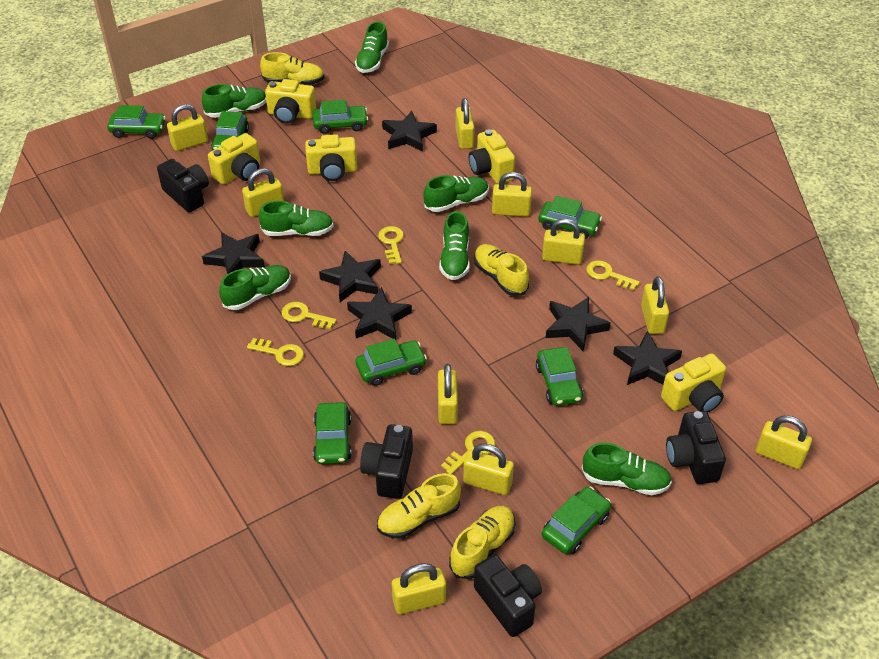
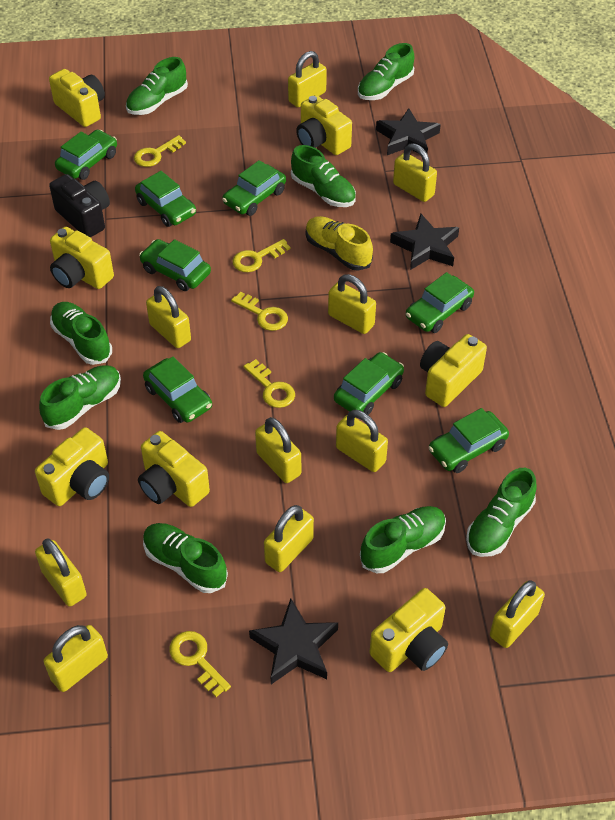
black camera: 4 -> 1
black star: 6 -> 3
green shoe: 7 -> 8
yellow camera: 5 -> 7
yellow shoe: 4 -> 1

